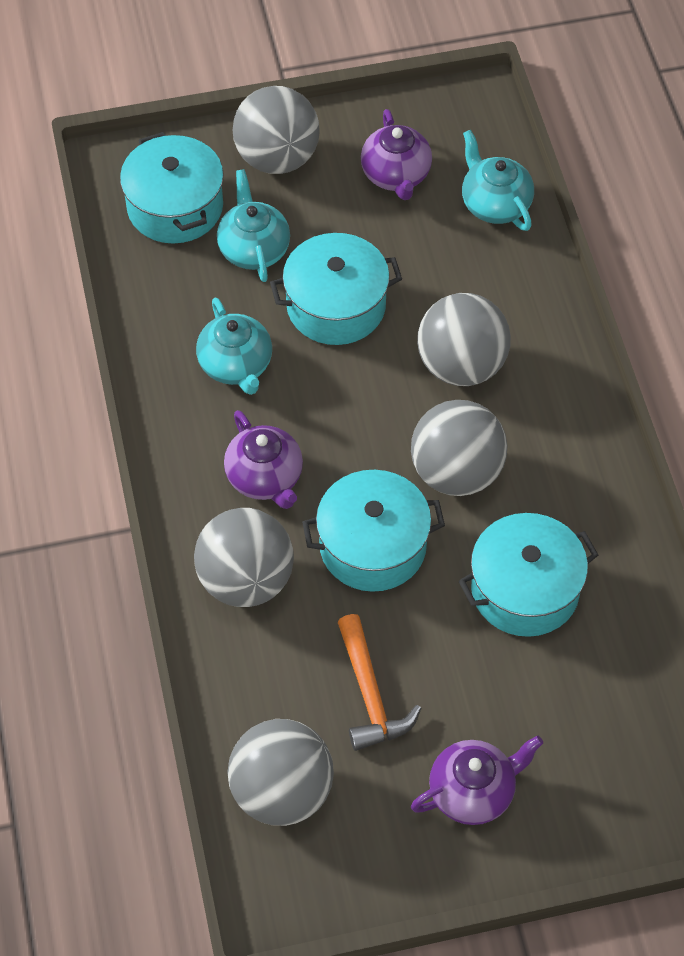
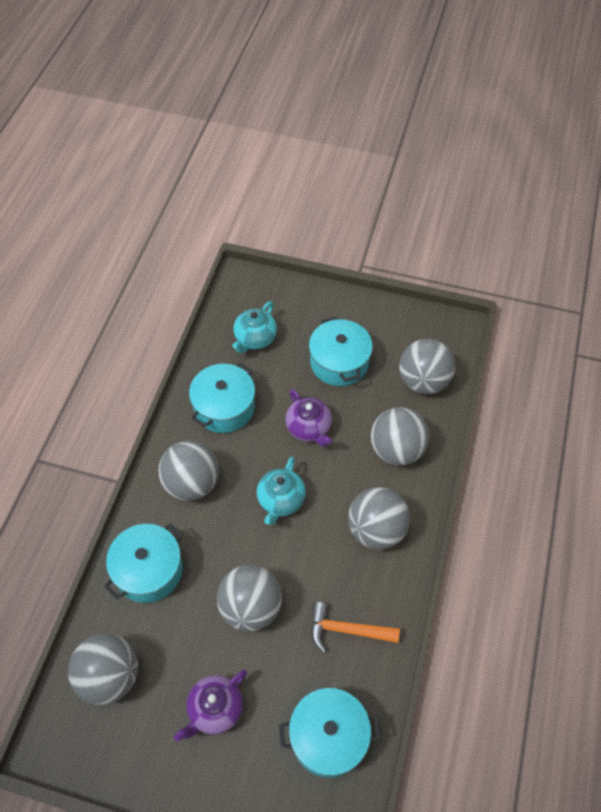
grey ball: 5 -> 6
purple teapot: 3 -> 2
turquoise teapot: 3 -> 2

